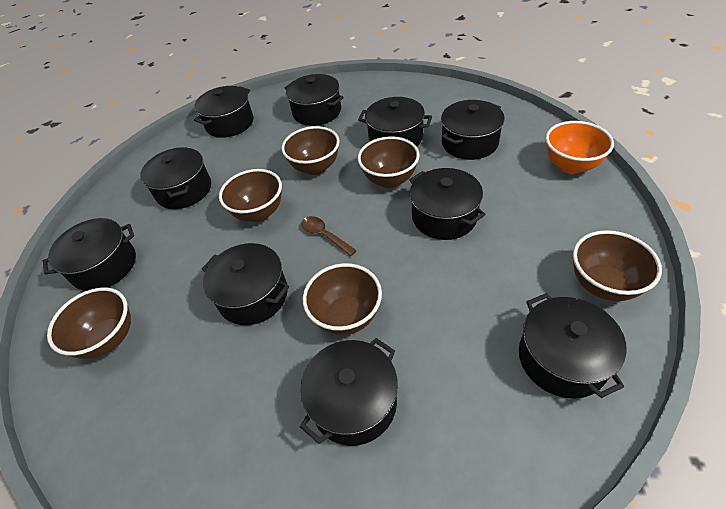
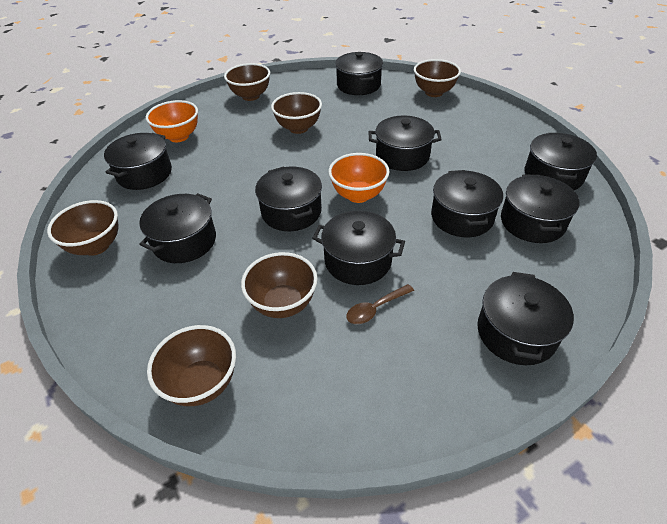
orange bowl: 1 -> 2

